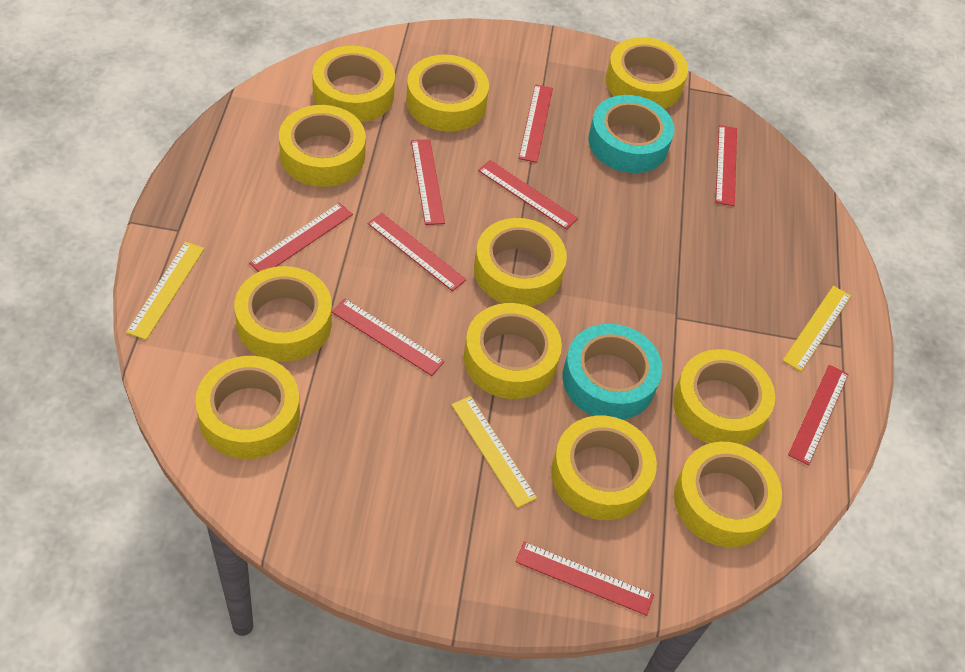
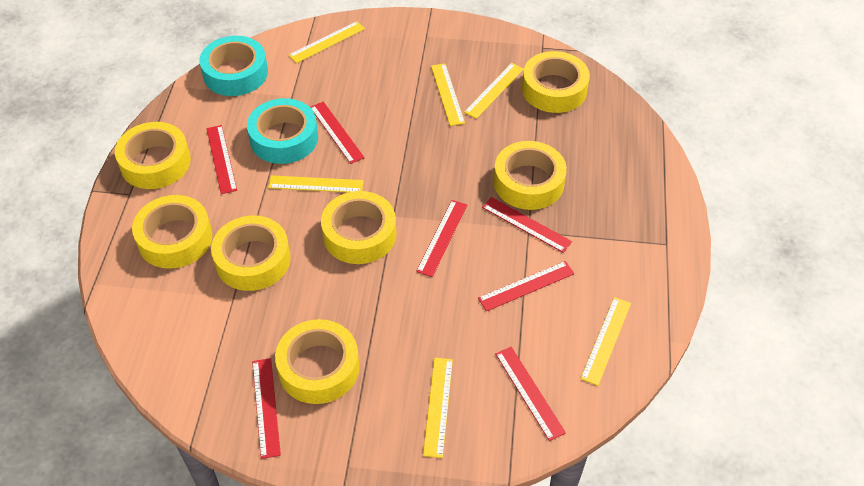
red ruler: 9 -> 7
yellow ruler: 3 -> 6
yellow tape: 11 -> 7

